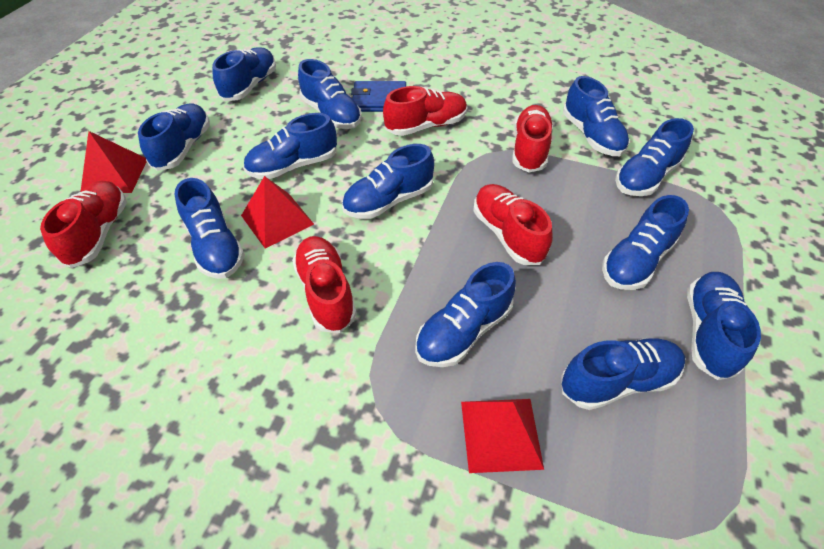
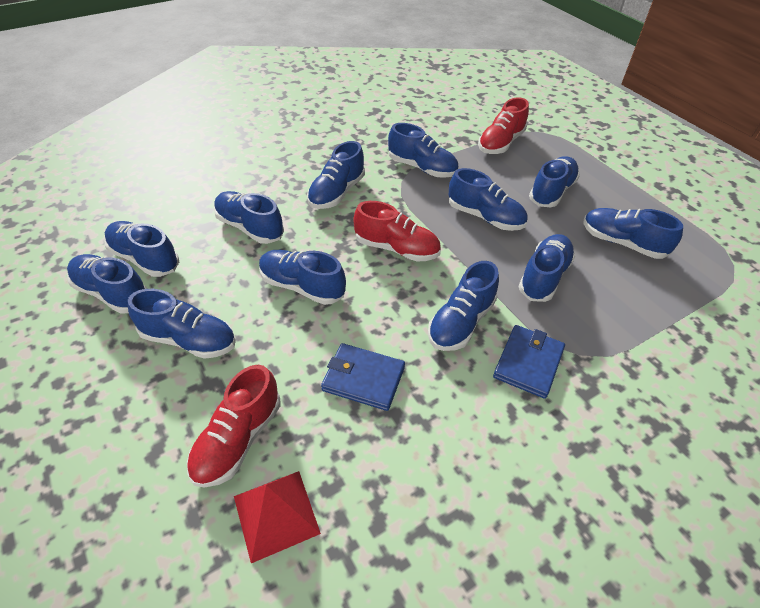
blue wallet: 1 -> 2
red pyramid: 3 -> 1
red shoe: 5 -> 3

